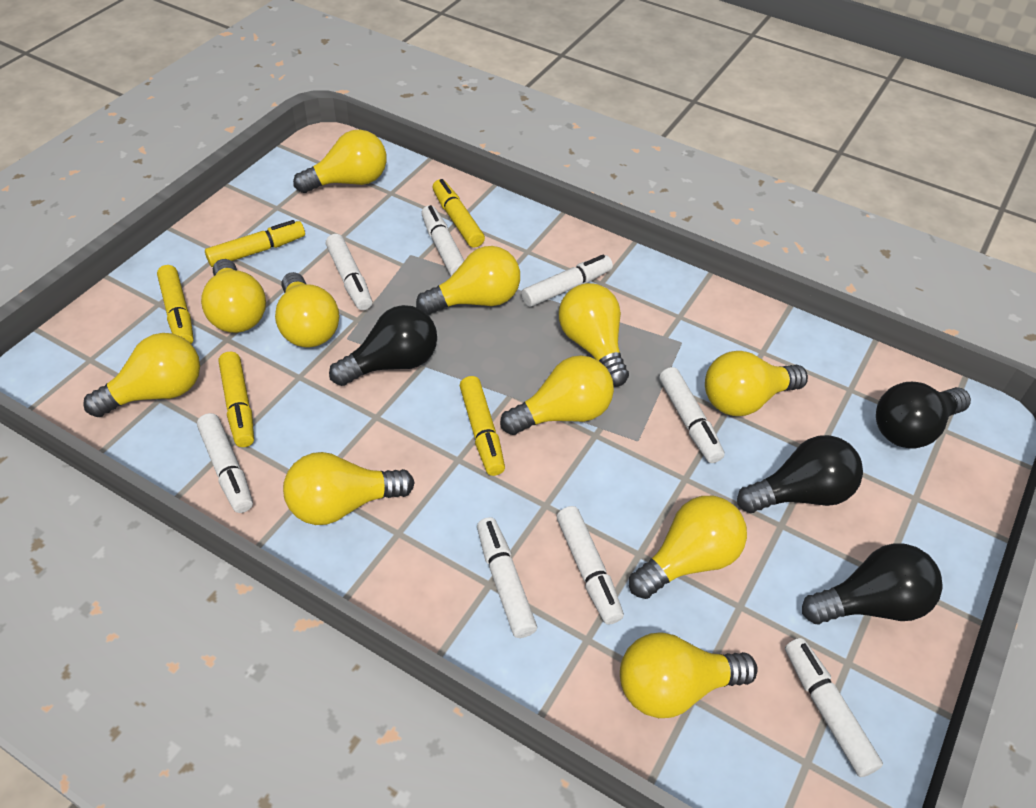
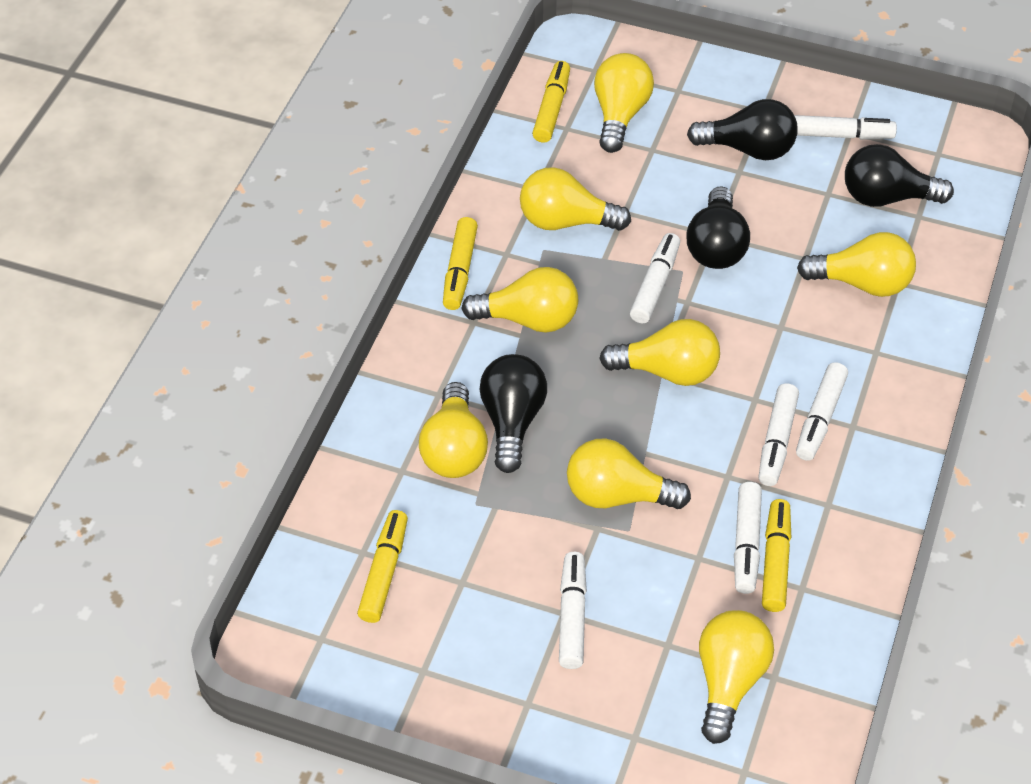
white marker: 8 -> 6
yellow light bulb: 11 -> 8
yellow marker: 5 -> 4

